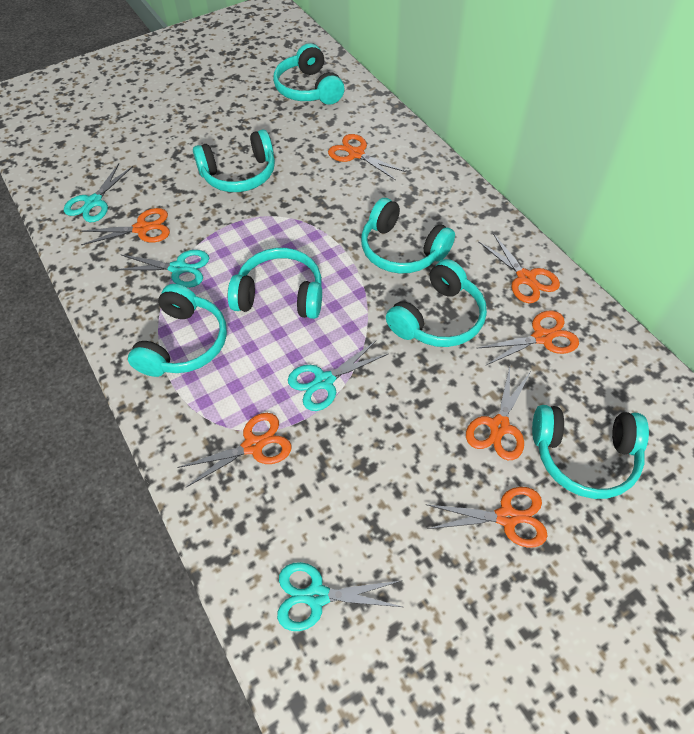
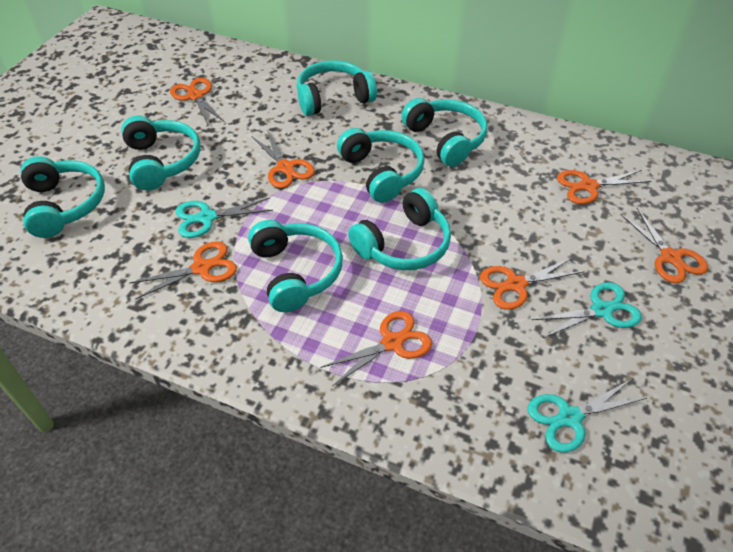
turquoise scissors: 4 -> 3

